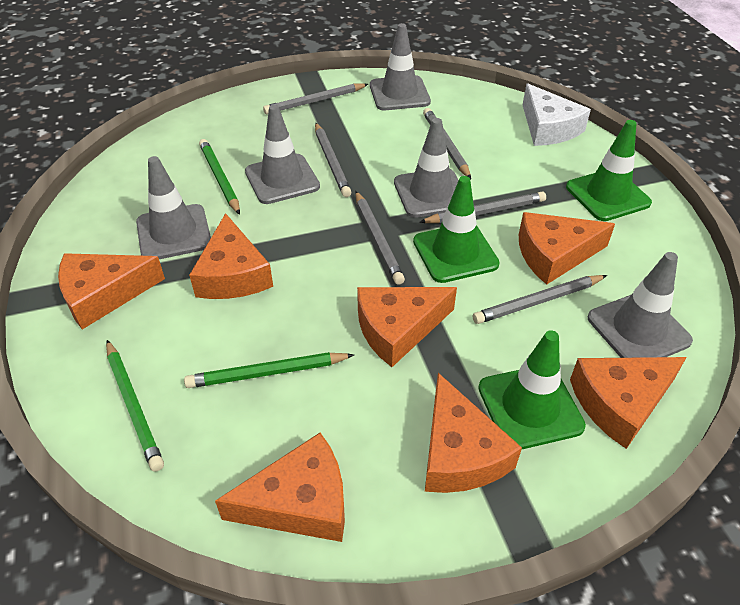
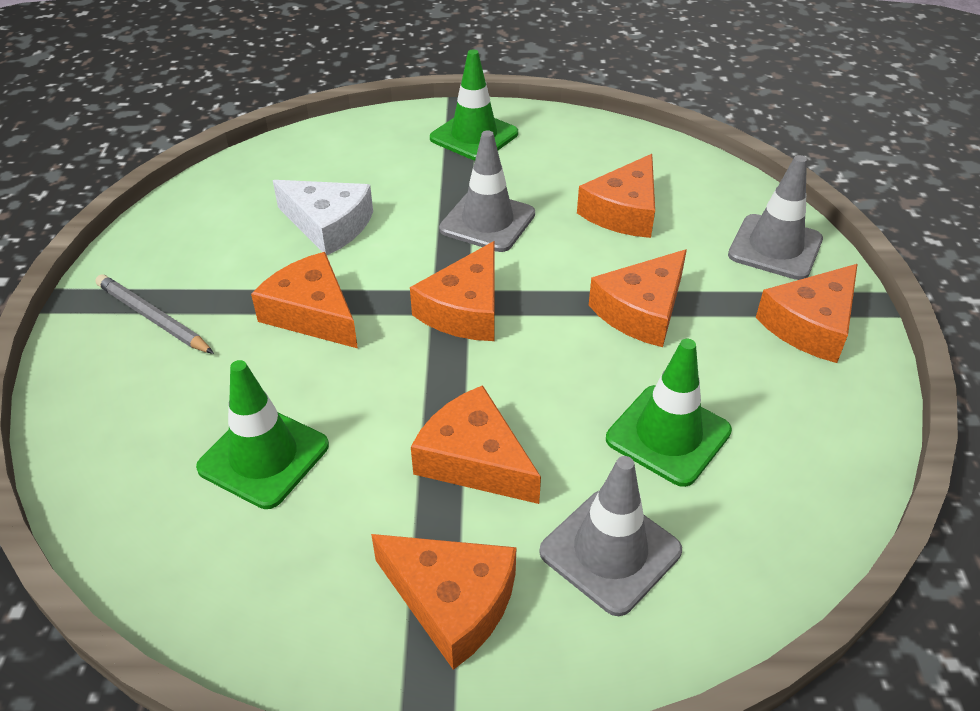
green pencil: 3 -> 0
grey pencil: 6 -> 1
grey traffic cone: 5 -> 3

